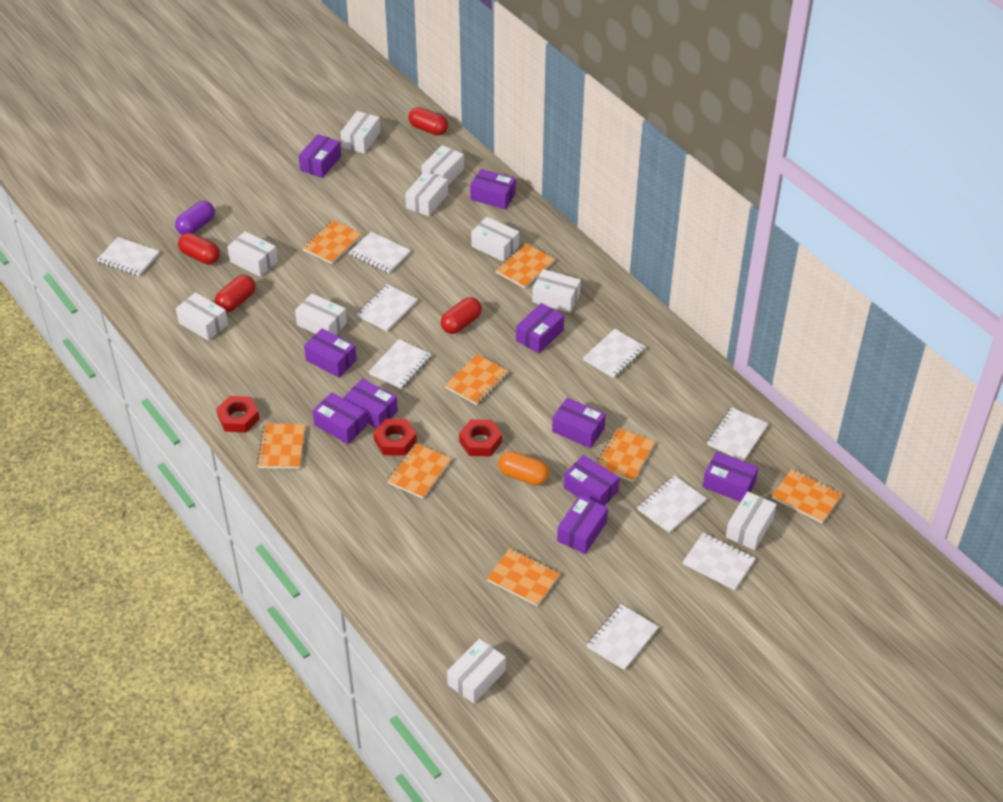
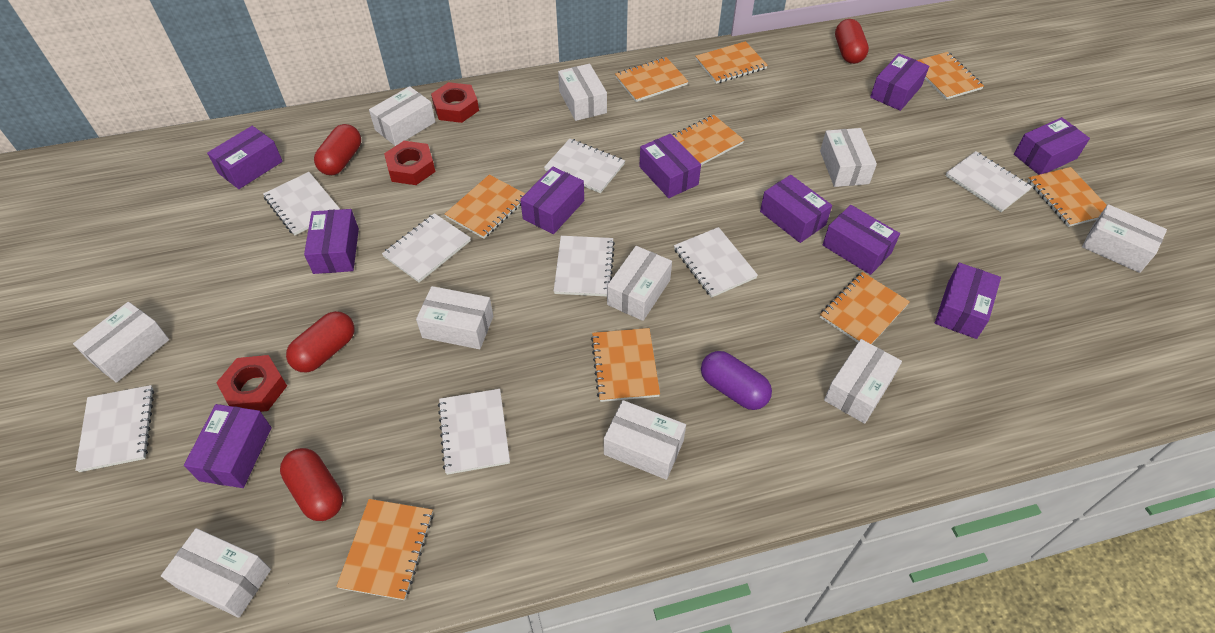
orange capsule: 1 -> 0
orange notebook: 8 -> 9
white notebook: 9 -> 8

